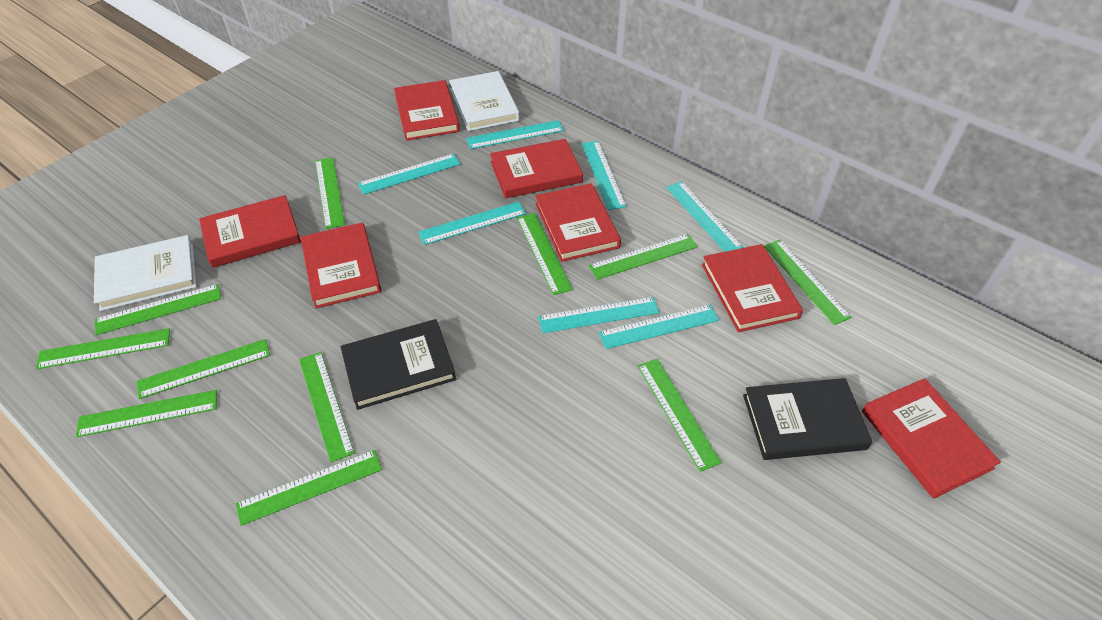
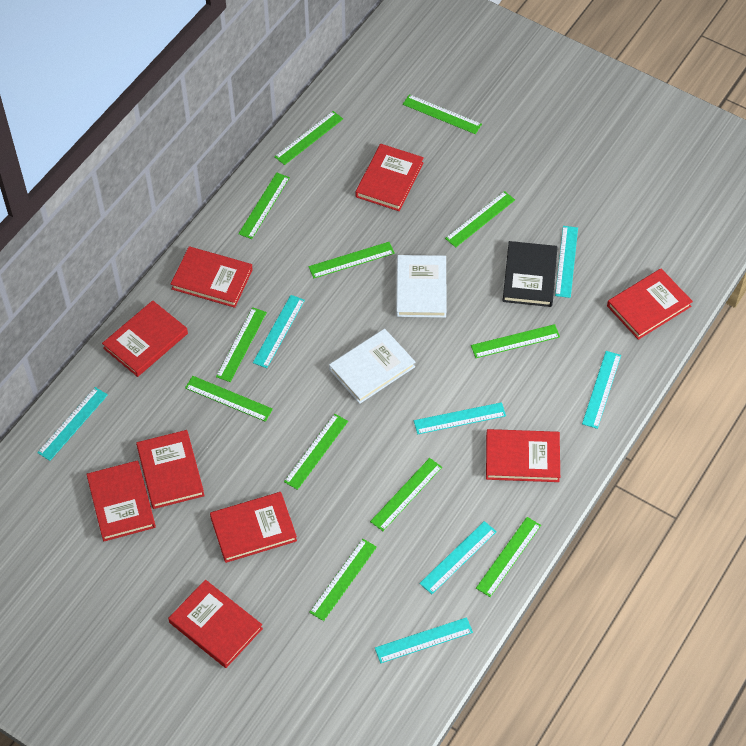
black book: 2 -> 1
green ruler: 11 -> 12
red book: 7 -> 9

